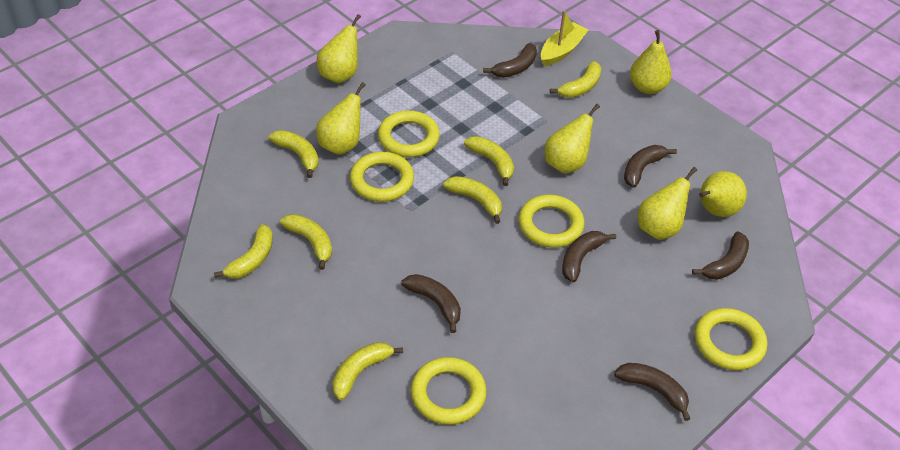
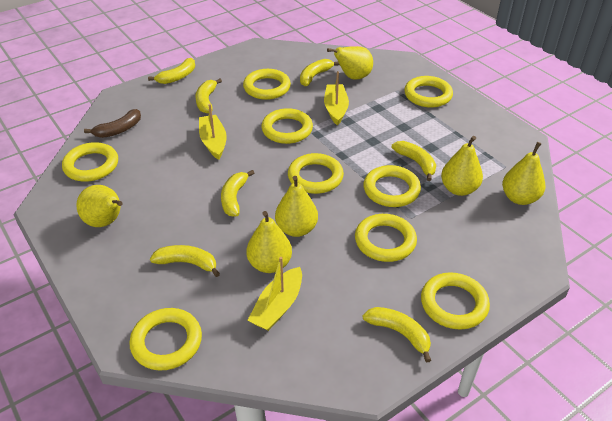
brown banana: 6 -> 1
yellow boat: 1 -> 3
yellow ring: 5 -> 9

